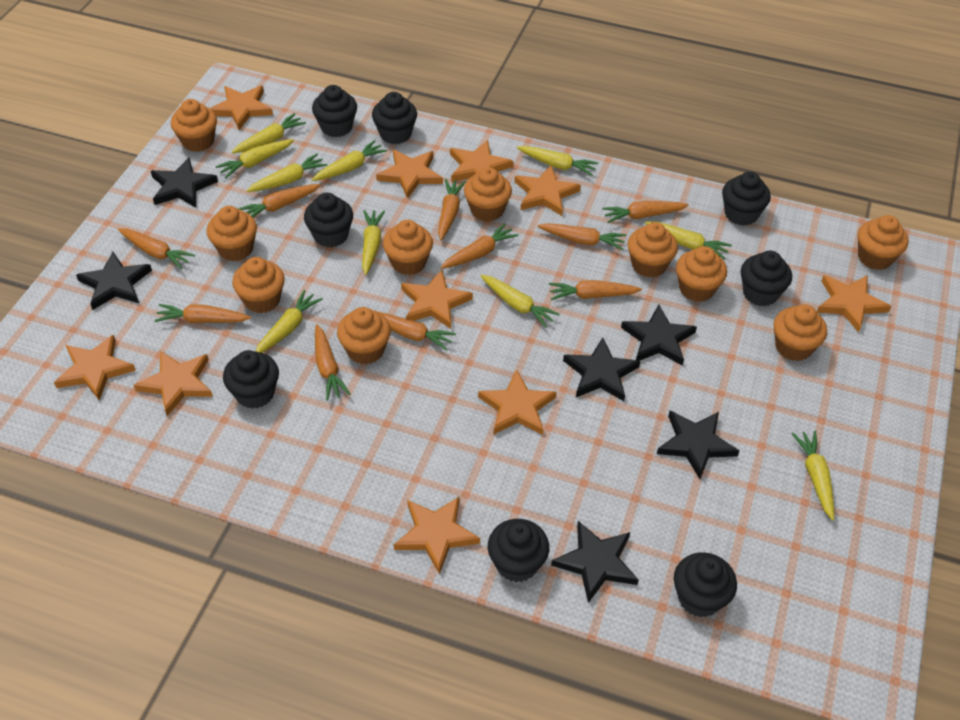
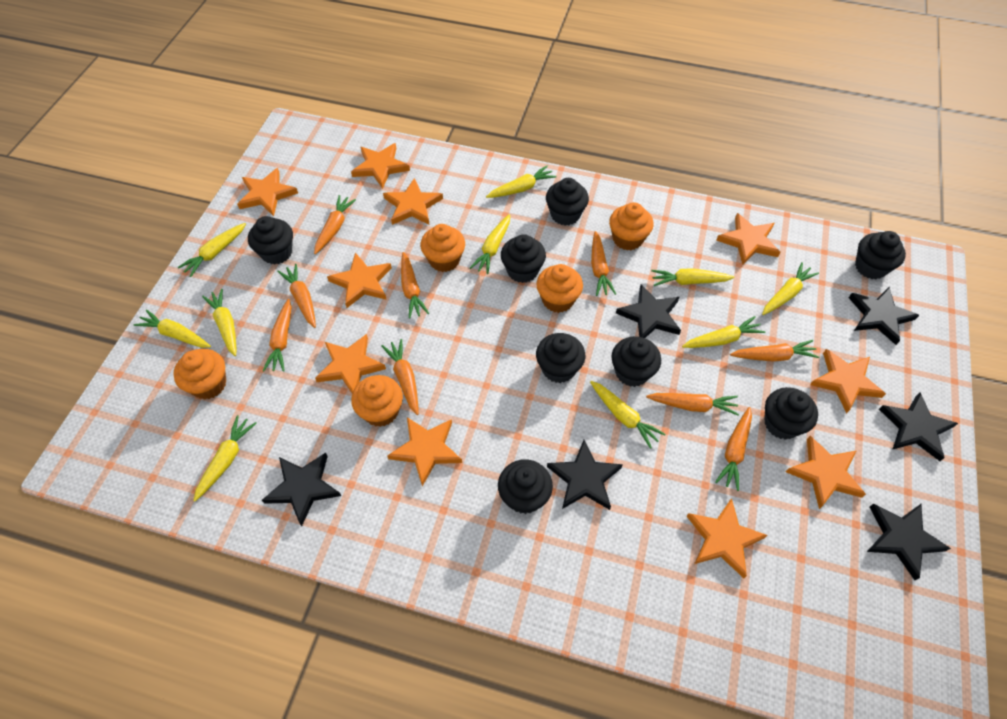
orange carrot: 10 -> 9
orange cupcake: 10 -> 5

